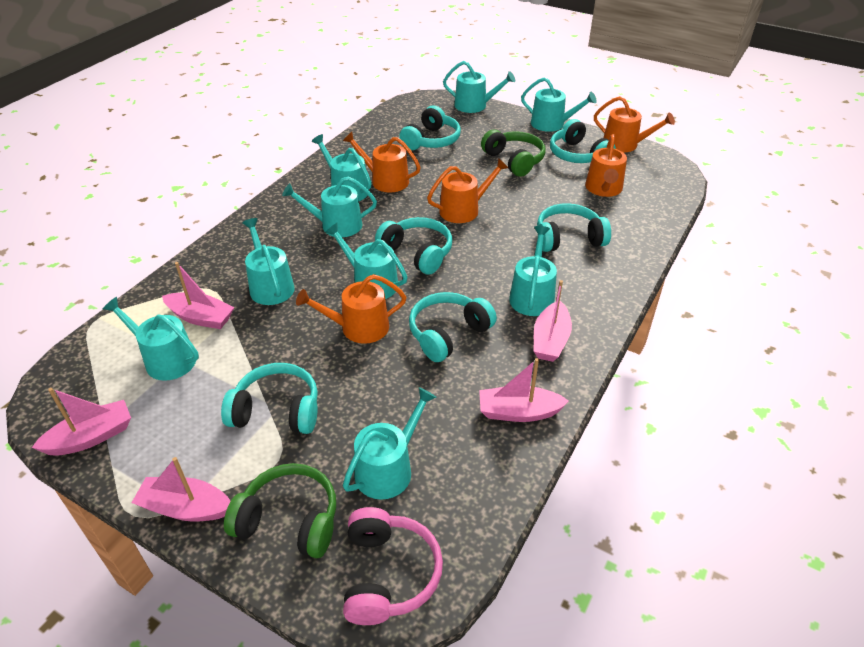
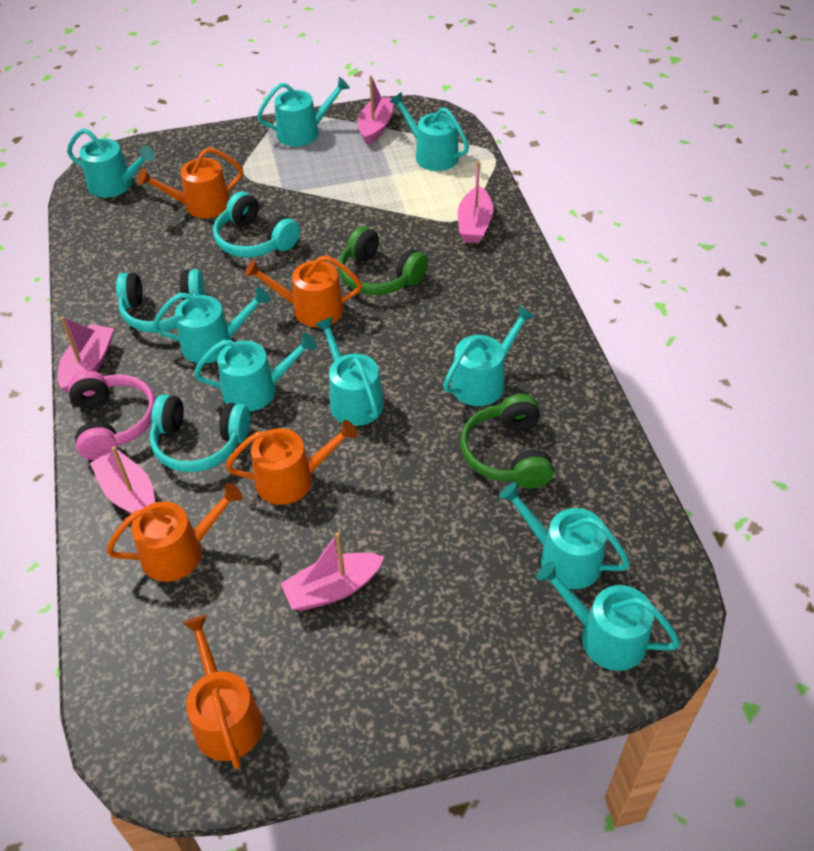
turquoise headphones: 6 -> 3

